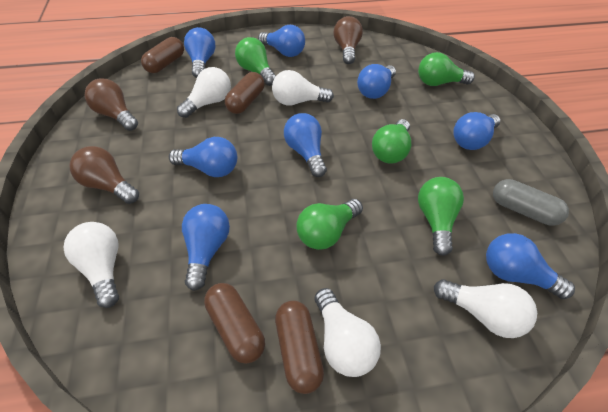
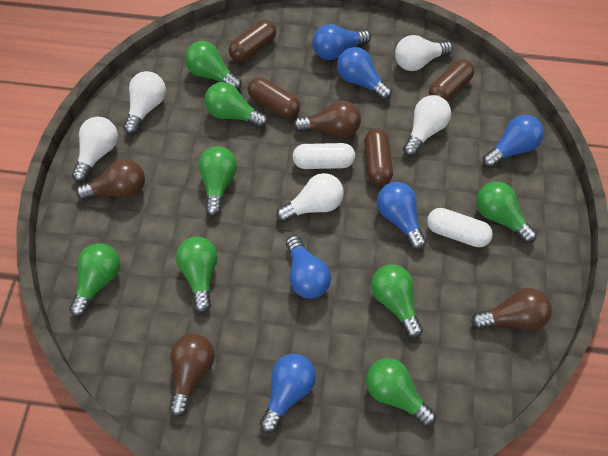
blue light bulb: 8 -> 6
brown light bulb: 3 -> 4
green light bulb: 5 -> 8
grey capsule: 1 -> 0
white capsule: 0 -> 2

